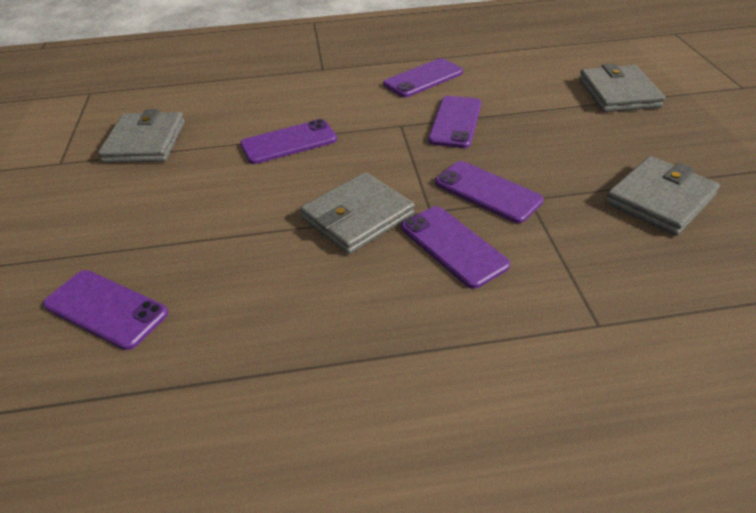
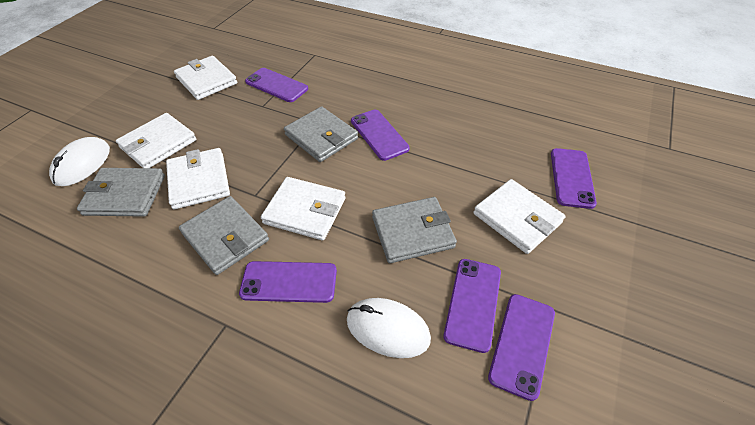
white mouse: 0 -> 2
white wallet: 0 -> 5

